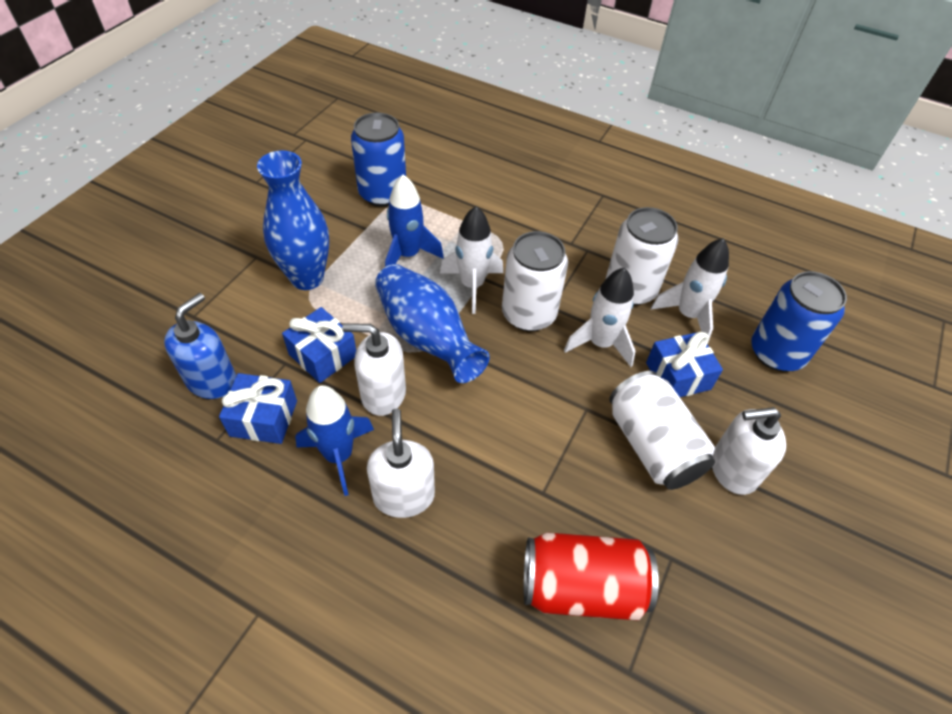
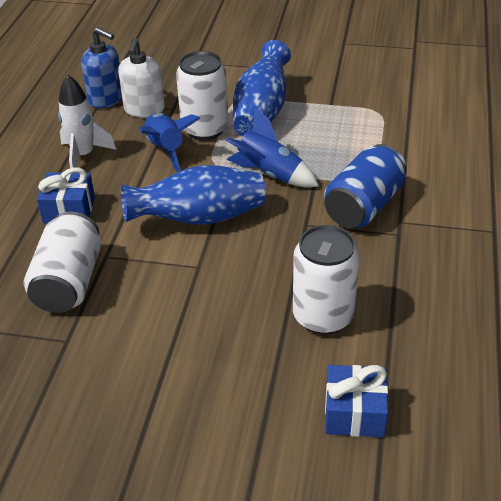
blue can: 2 -> 1
blue gift: 3 -> 2
red can: 1 -> 0
white rocket: 3 -> 1
white soap dispenser: 3 -> 1

